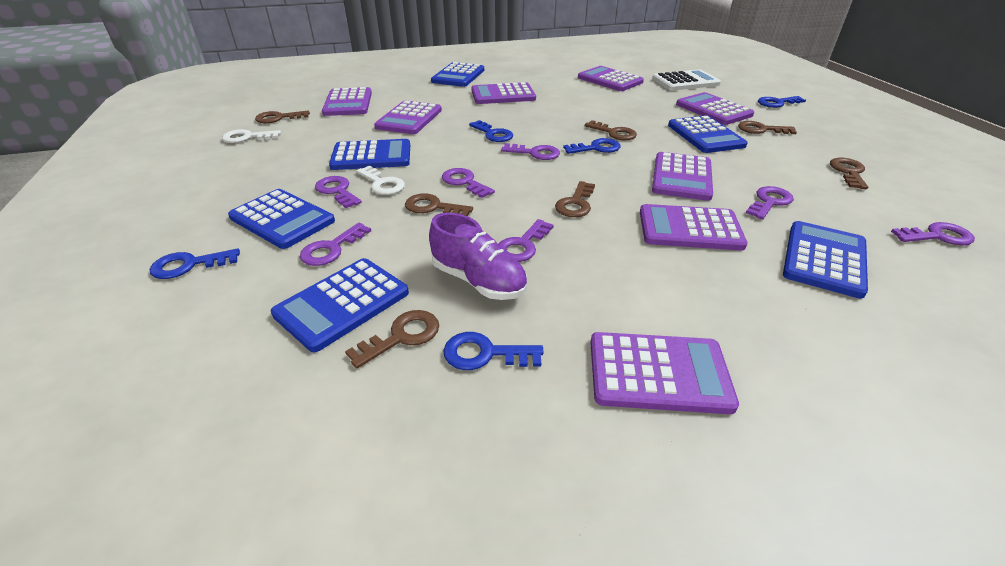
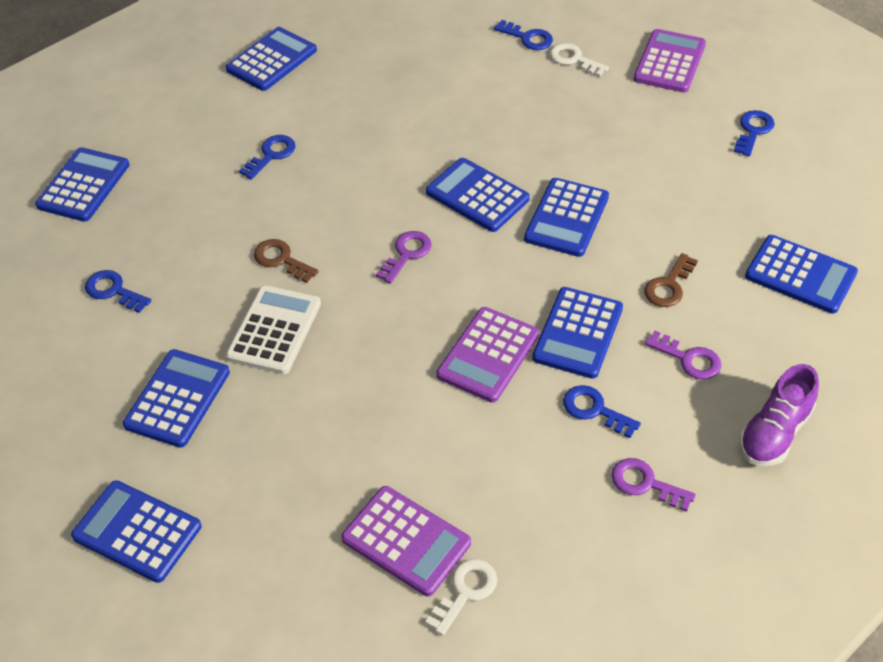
blue calculator: 6 -> 8
brown key: 7 -> 2
purple calculator: 8 -> 3
purple key: 7 -> 3

